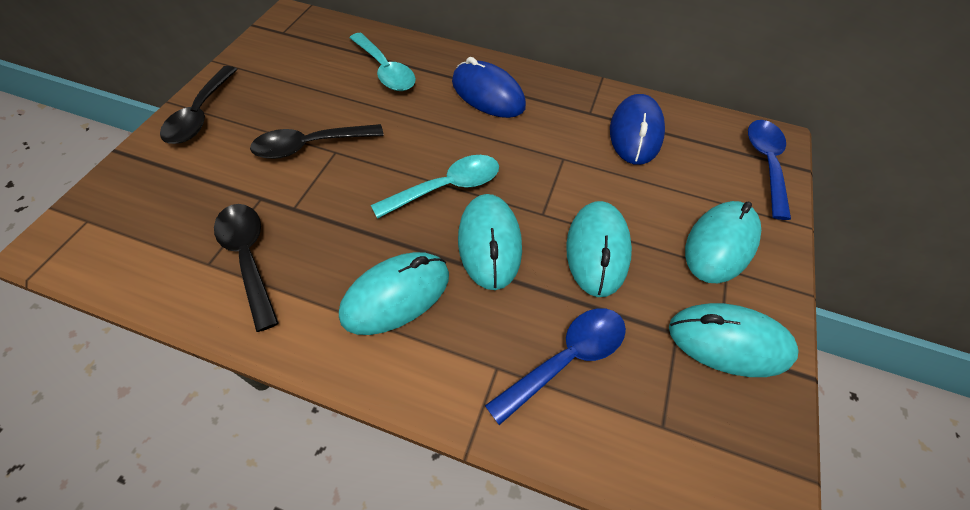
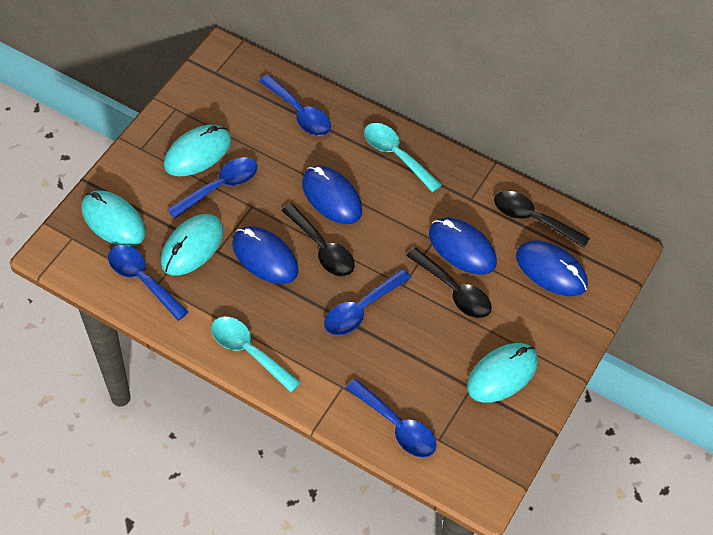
blue mouse: 2 -> 4
blue spoon: 2 -> 5
turquoise mouse: 5 -> 4

